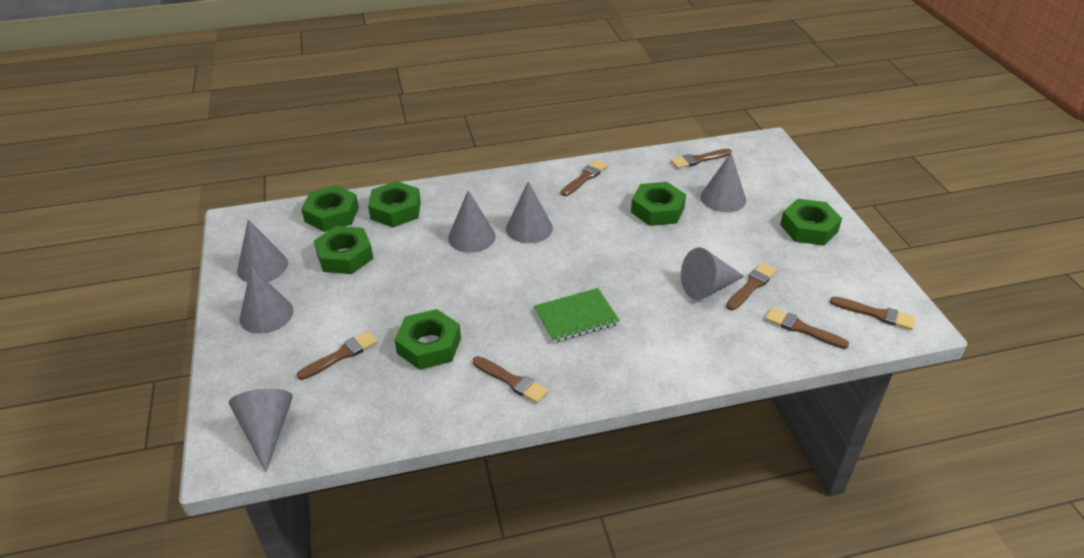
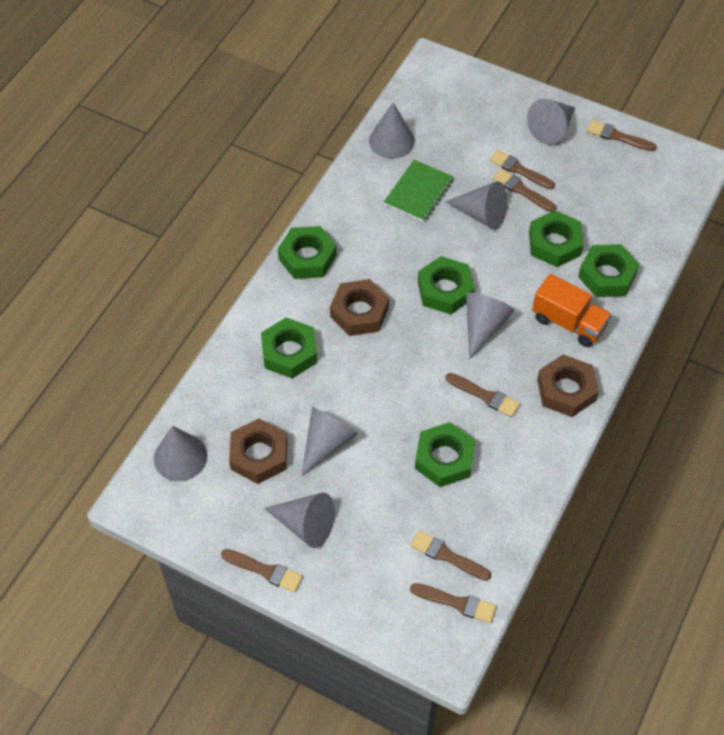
brown nut: 0 -> 3
orange truck: 0 -> 1

